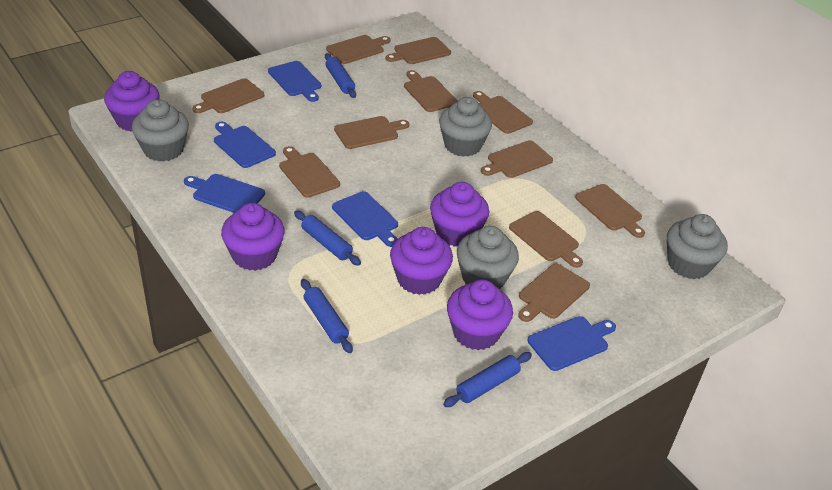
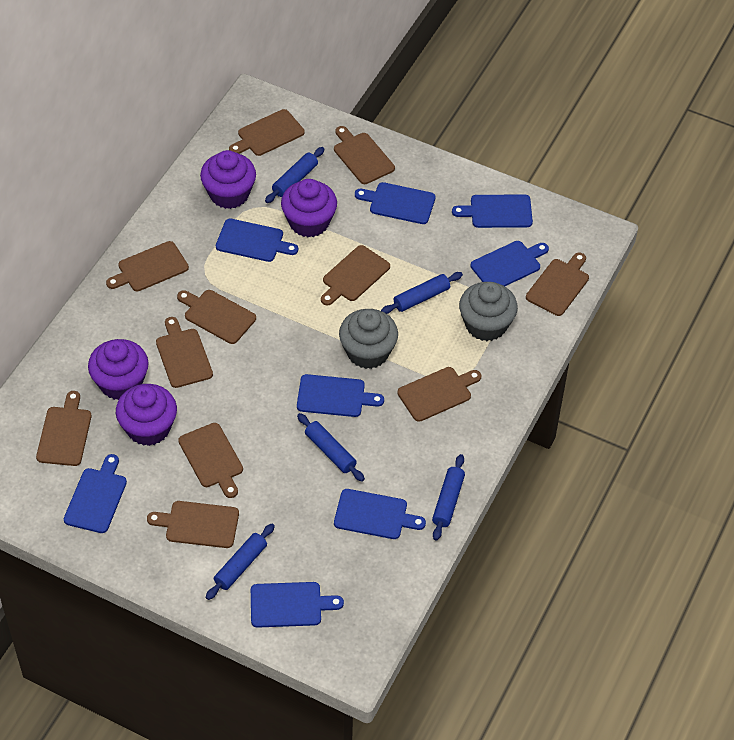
blue cutting board: 5 -> 8
blue rolling pin: 4 -> 5
grey cupcake: 4 -> 2
purple cupcake: 5 -> 4

